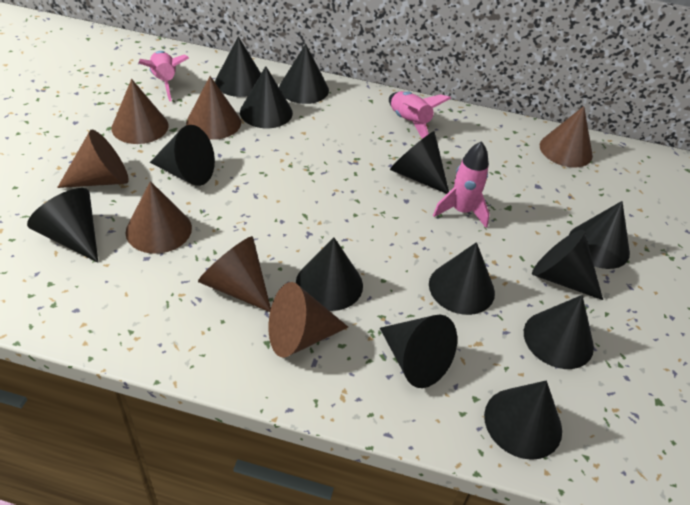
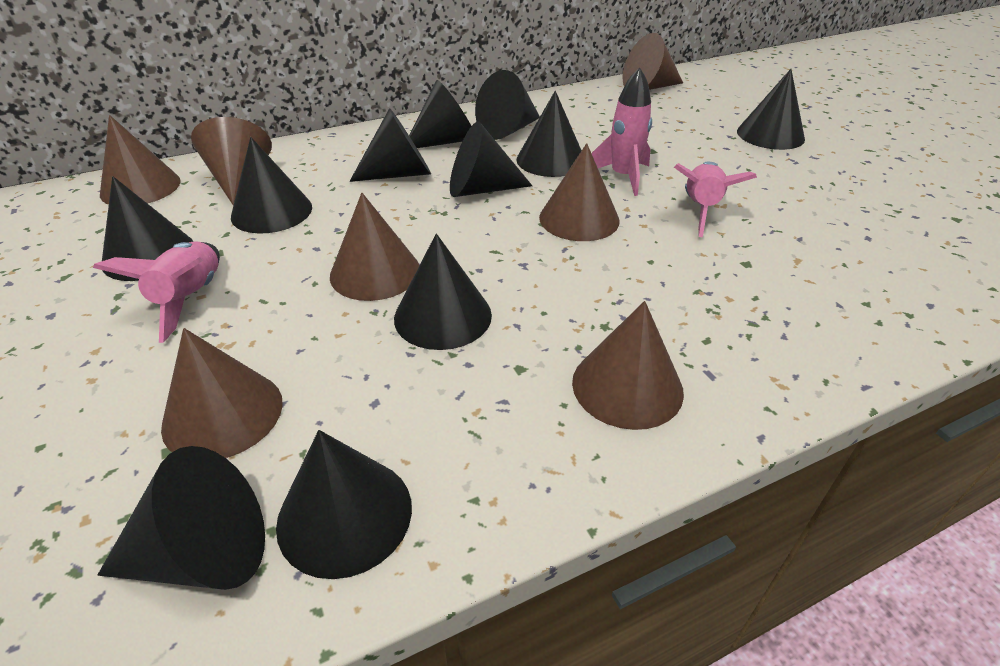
black cone: 13 -> 11

